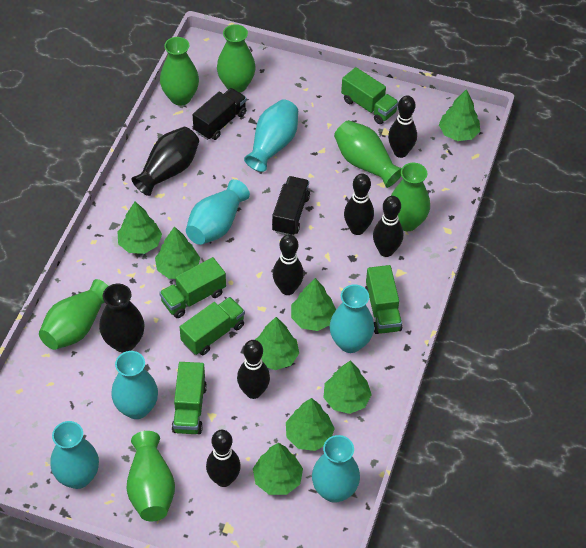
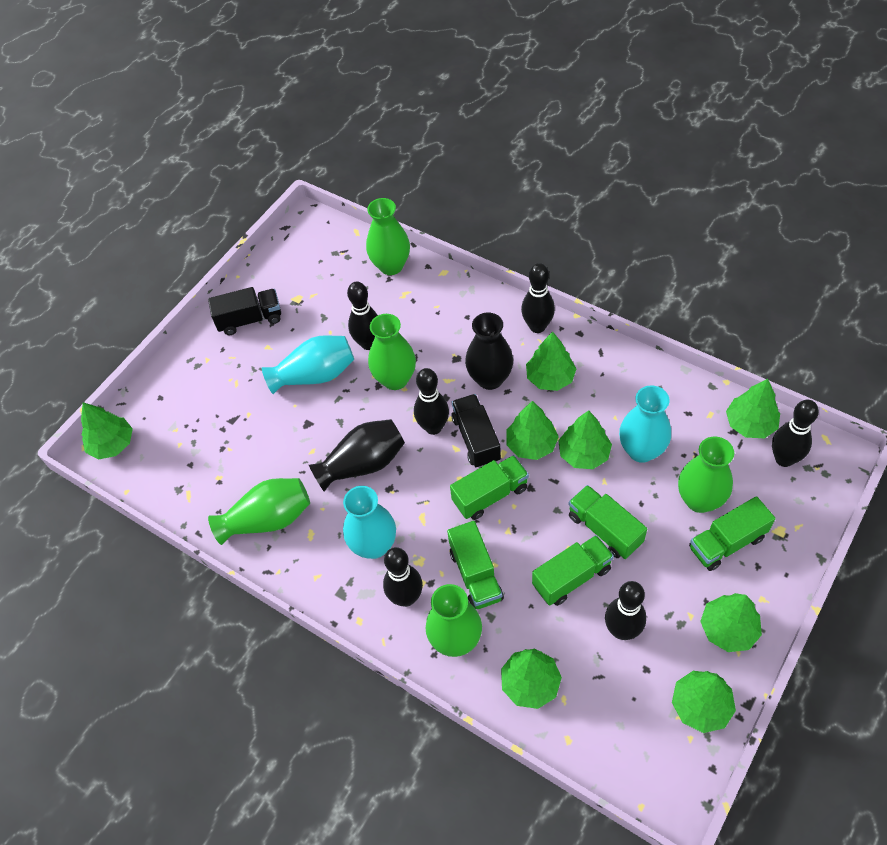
green vase: 6 -> 5
turquoise vase: 6 -> 3

